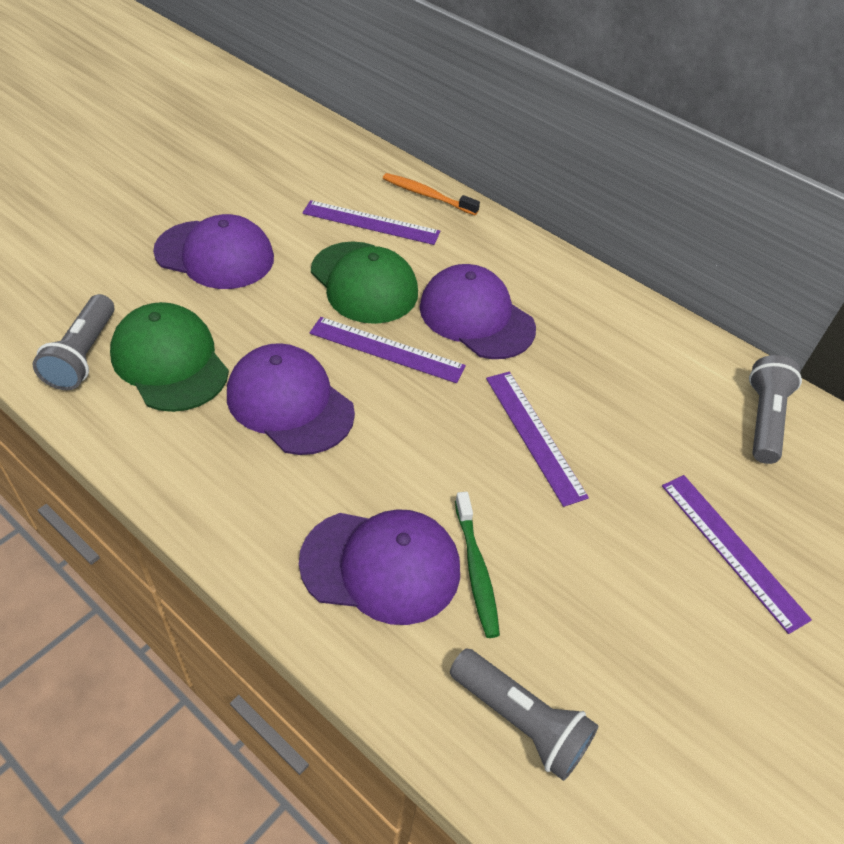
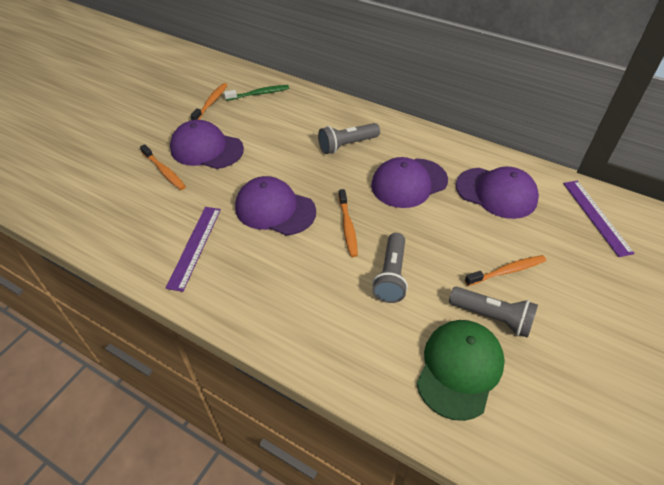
green cap: 2 -> 1
orange toothbrush: 1 -> 4
purple ruler: 4 -> 2

